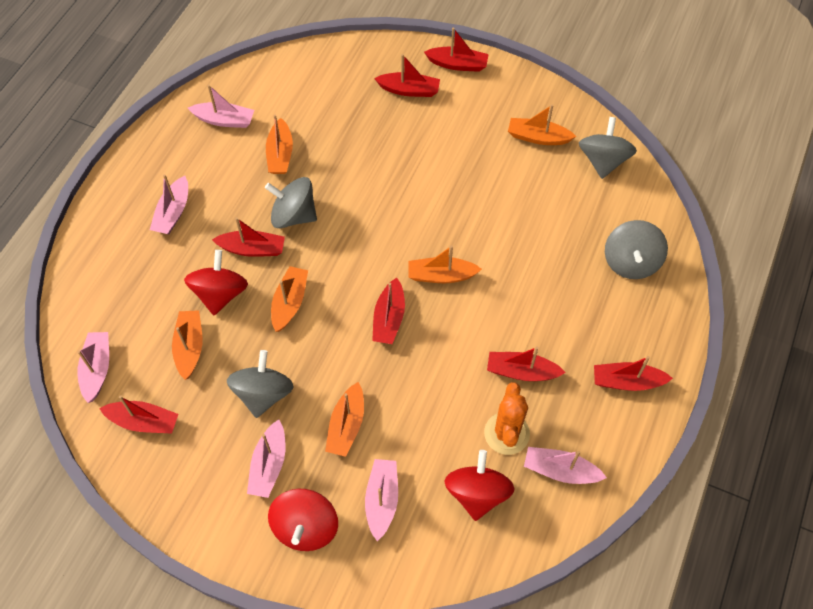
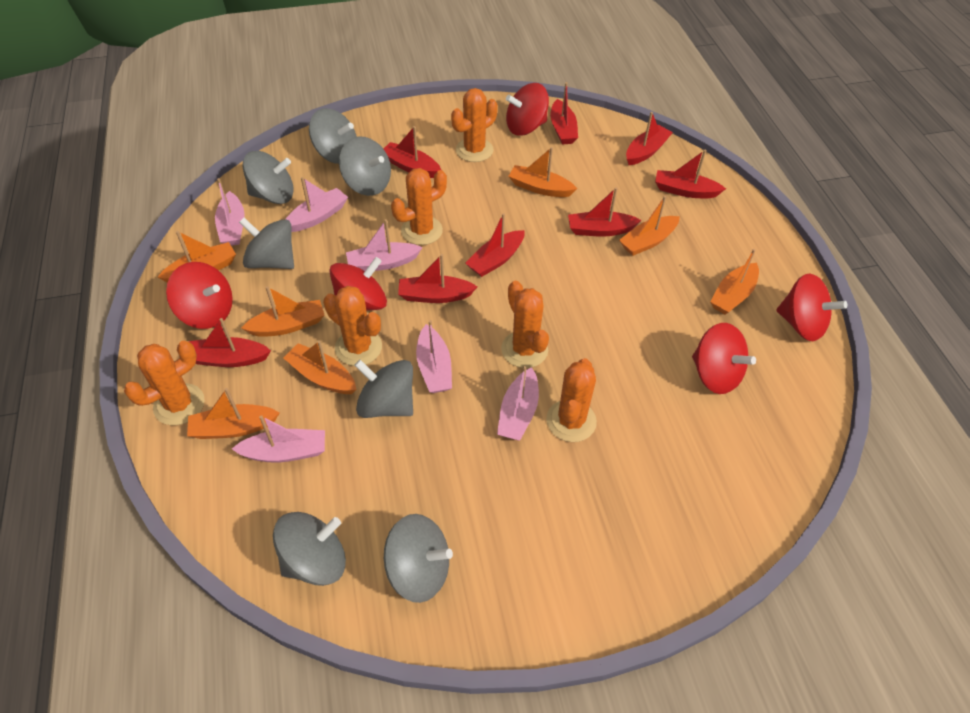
grey spinning top: 4 -> 7
orange boat: 6 -> 7
orange cactus: 1 -> 6
red boat: 7 -> 8
red spinning top: 3 -> 5

